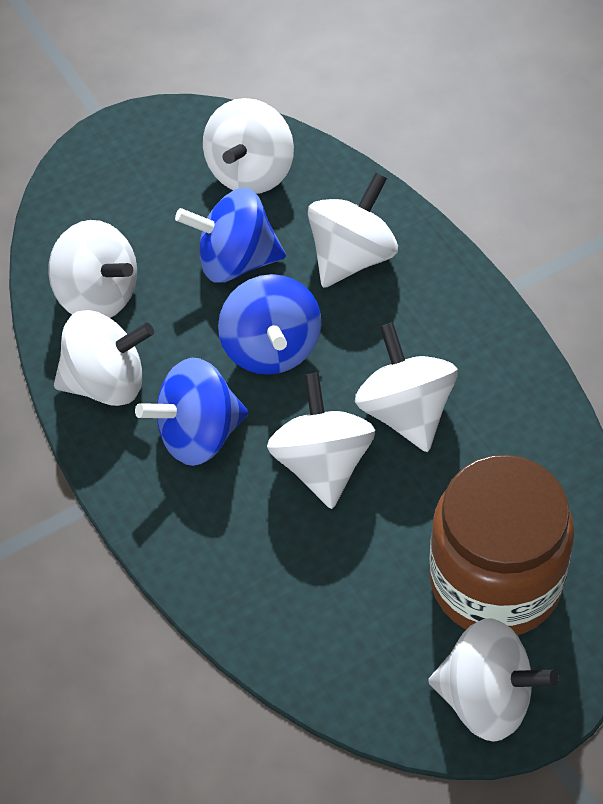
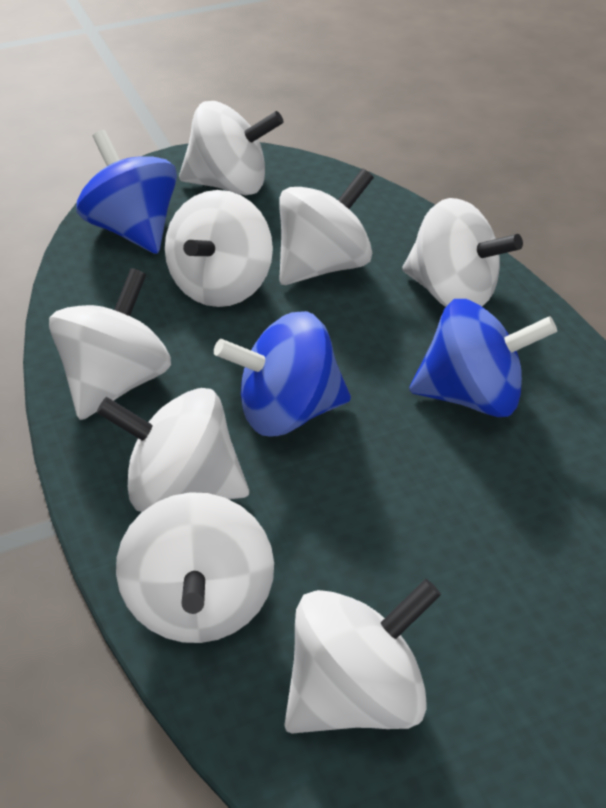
brown jar: 1 -> 0
white spinning top: 7 -> 8

